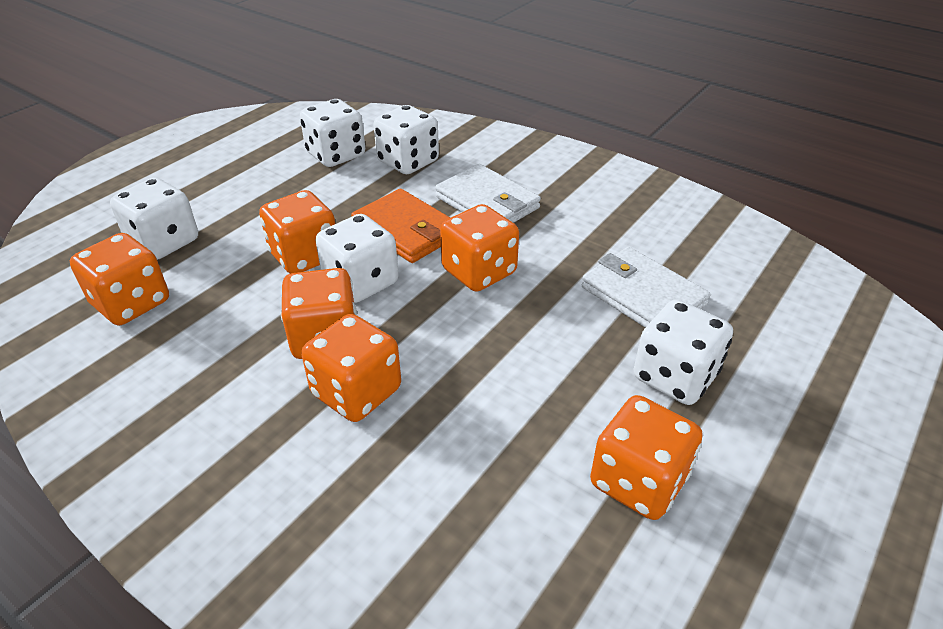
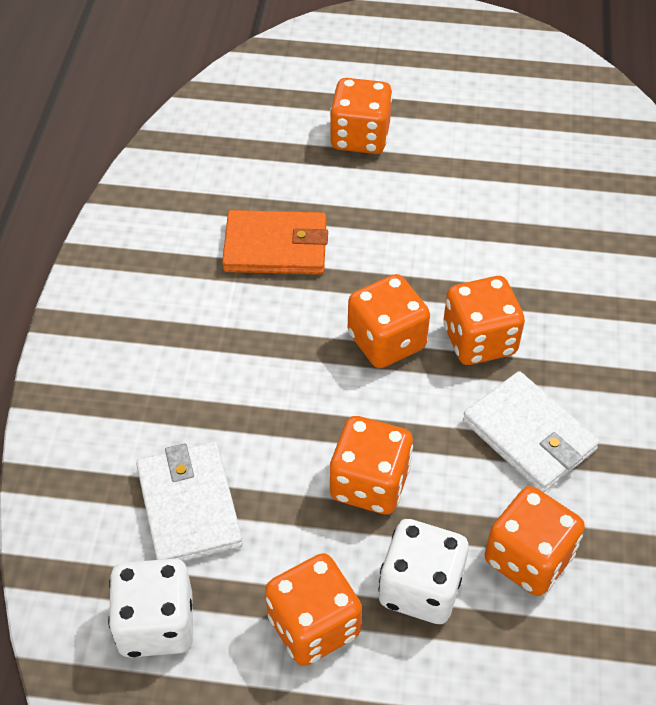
white dice: 5 -> 2

